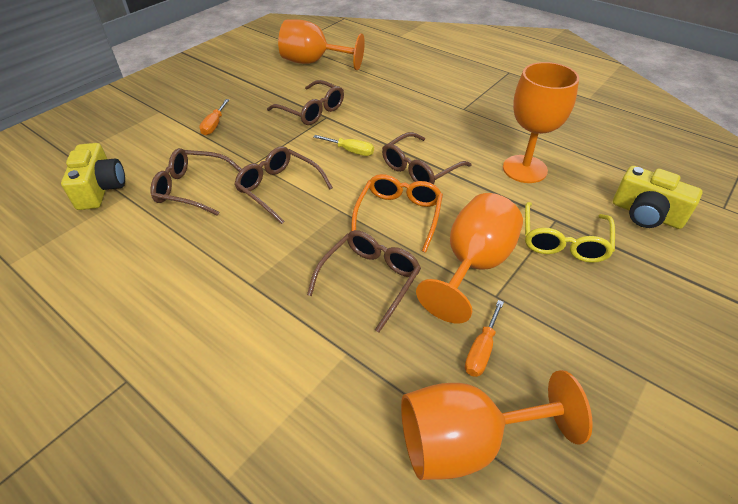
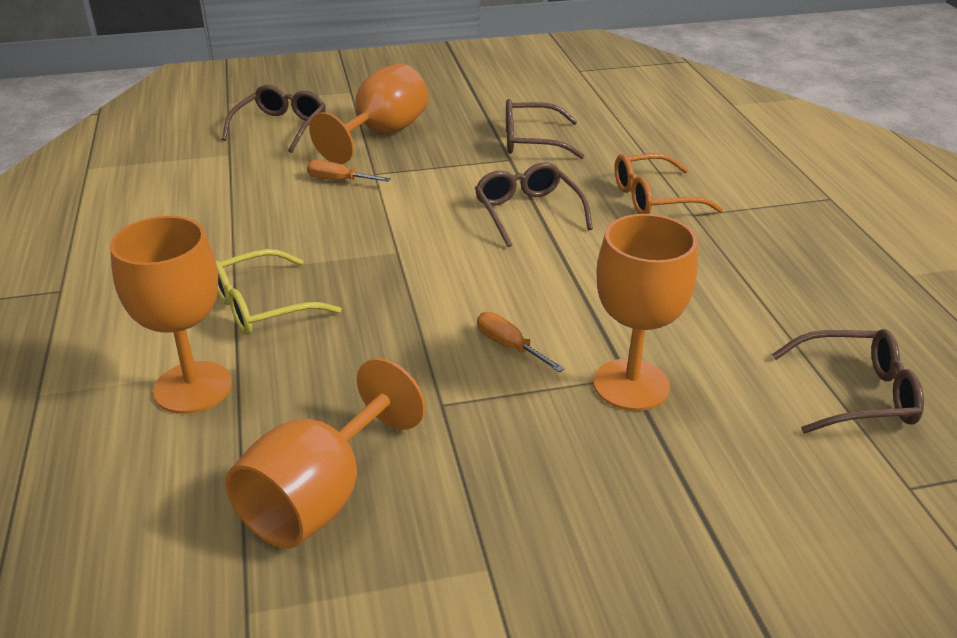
brown glasses: 5 -> 4
yellow camera: 2 -> 0
yellow screwdriver: 1 -> 0

